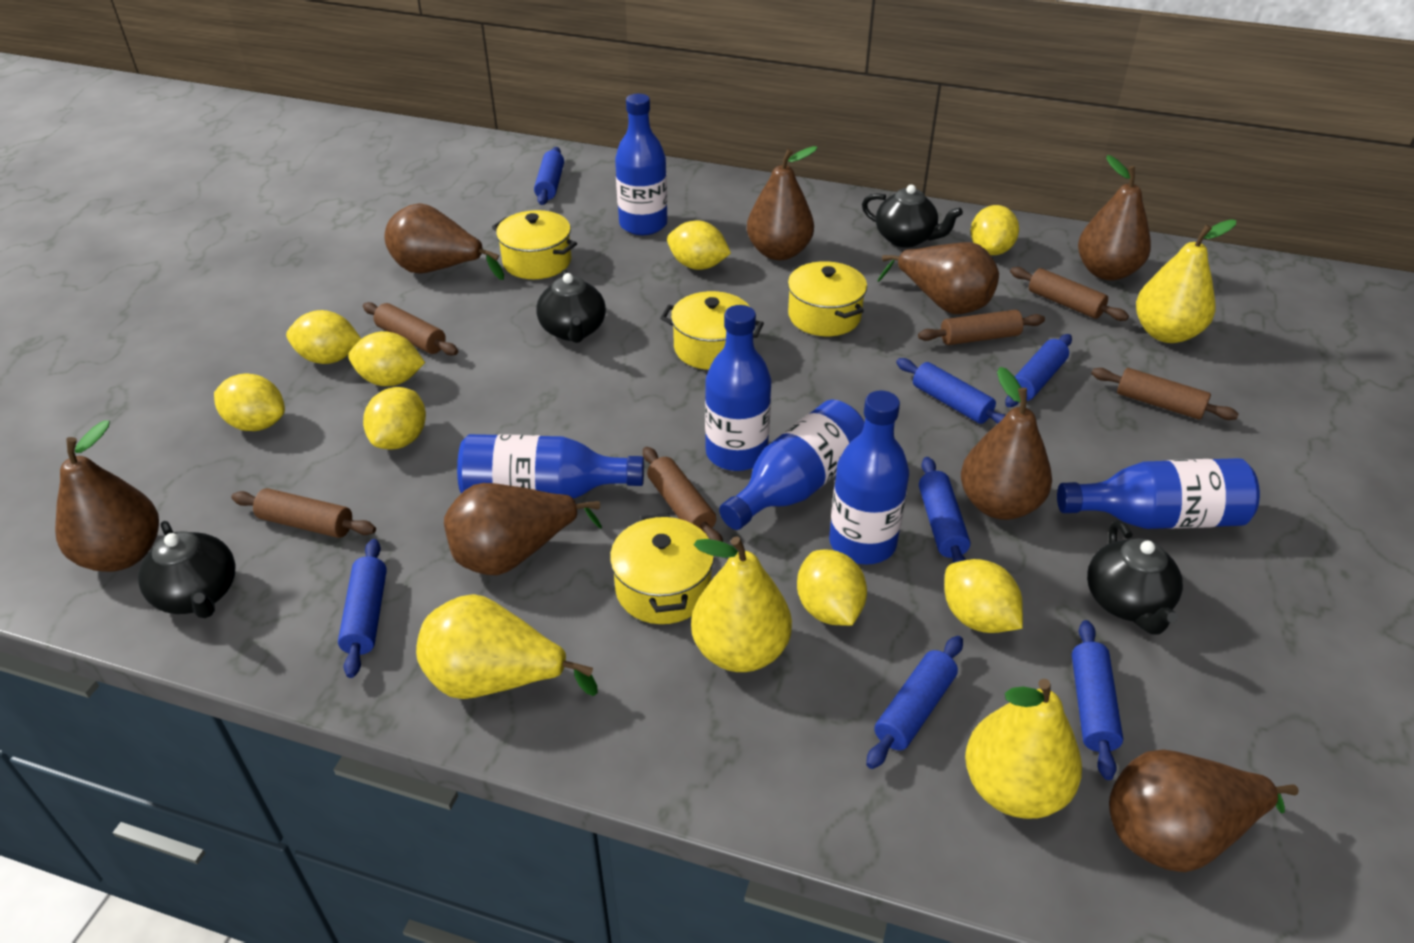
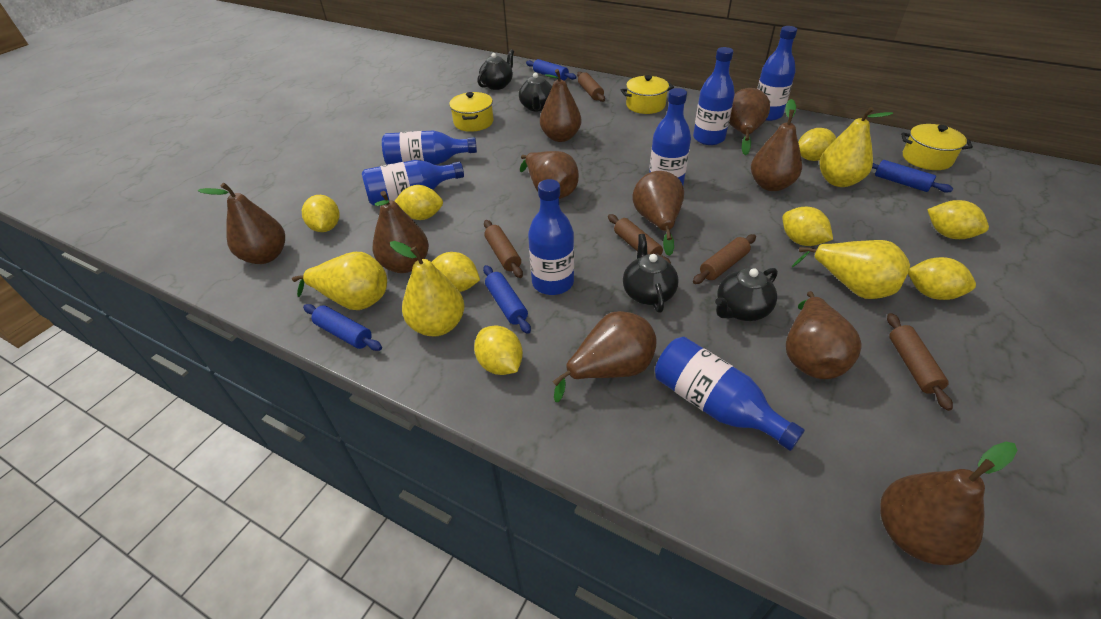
blue bottle: 6 -> 7
blue rolling pin: 7 -> 4
brown pear: 8 -> 10
brown rolling pin: 6 -> 5
yellow pot: 4 -> 3

